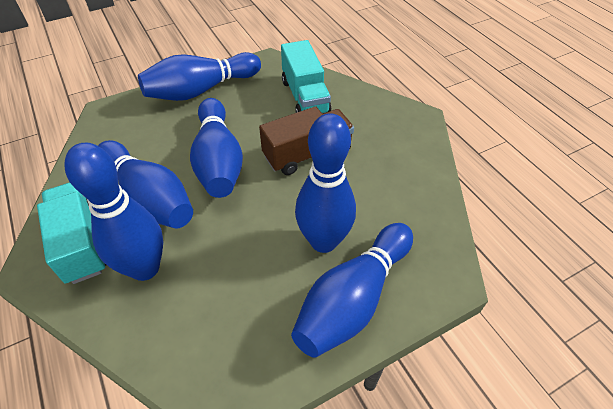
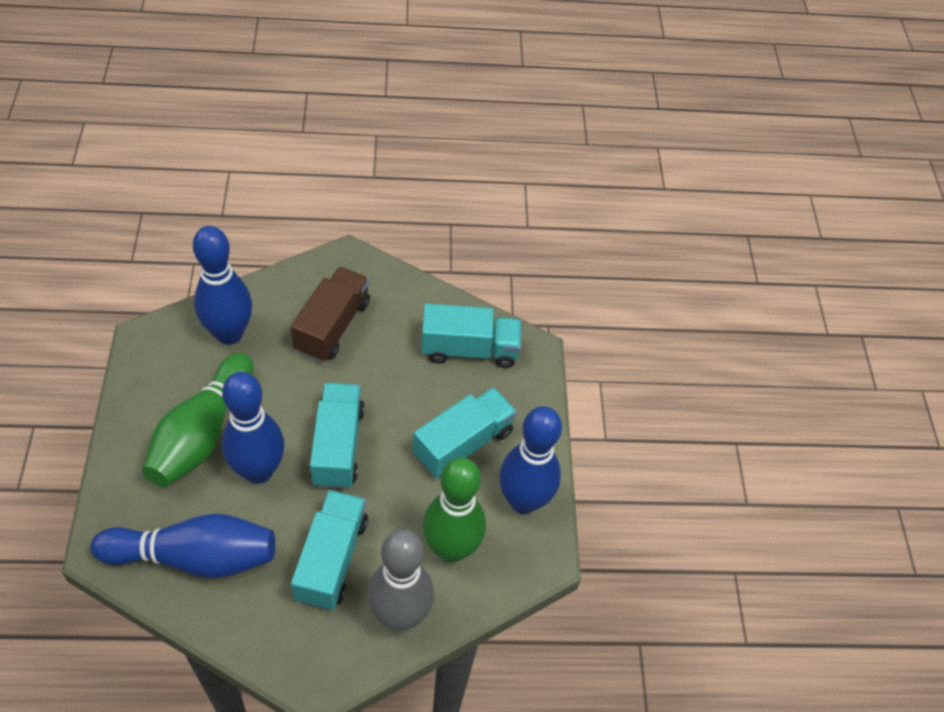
blue bowling pin: 6 -> 4
green bowling pin: 0 -> 2
grey bowling pin: 0 -> 1
turquoise truck: 2 -> 4

